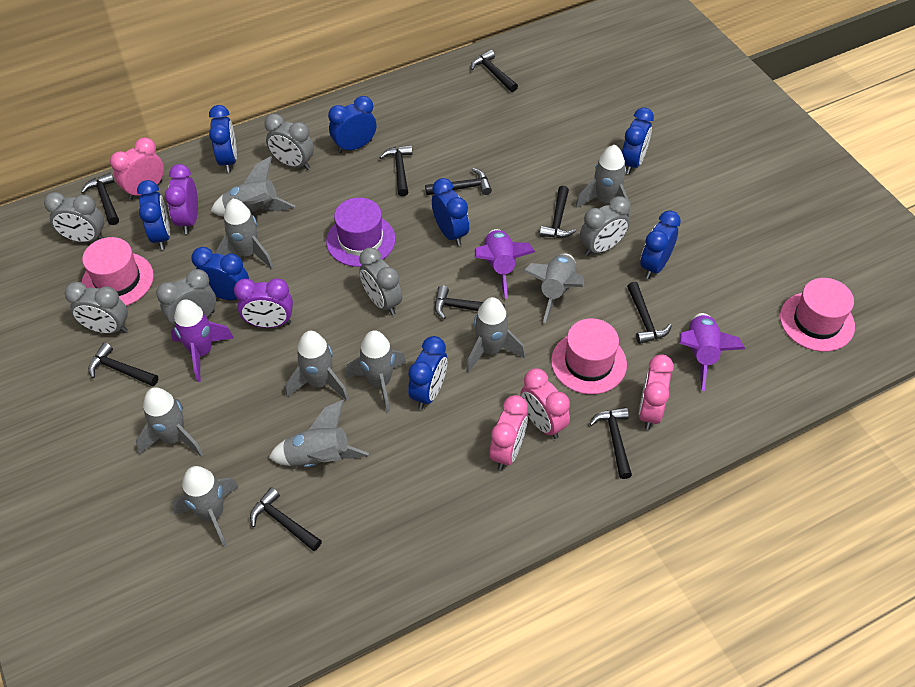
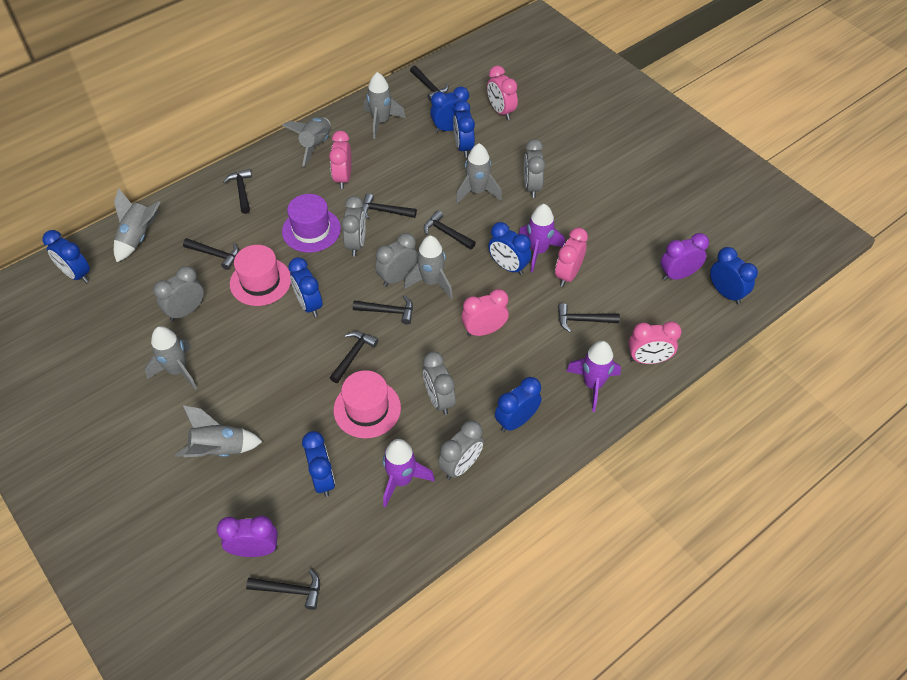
black hammer: 10 -> 9
grey rocket: 10 -> 7
pink clock: 4 -> 5
pink hat: 3 -> 2

